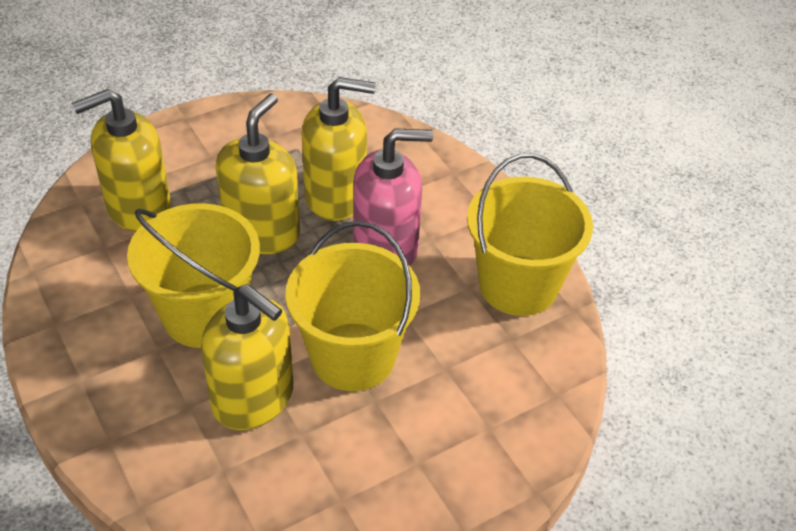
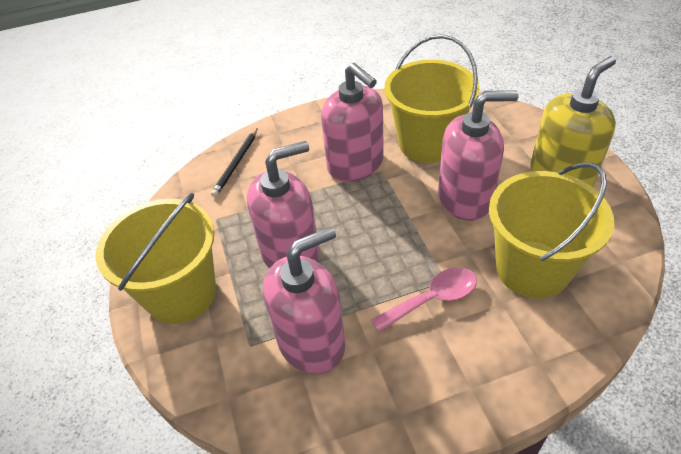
black pencil: 0 -> 1
pink soap dispenser: 1 -> 4
pink spoon: 0 -> 1
yellow soap dispenser: 4 -> 1

